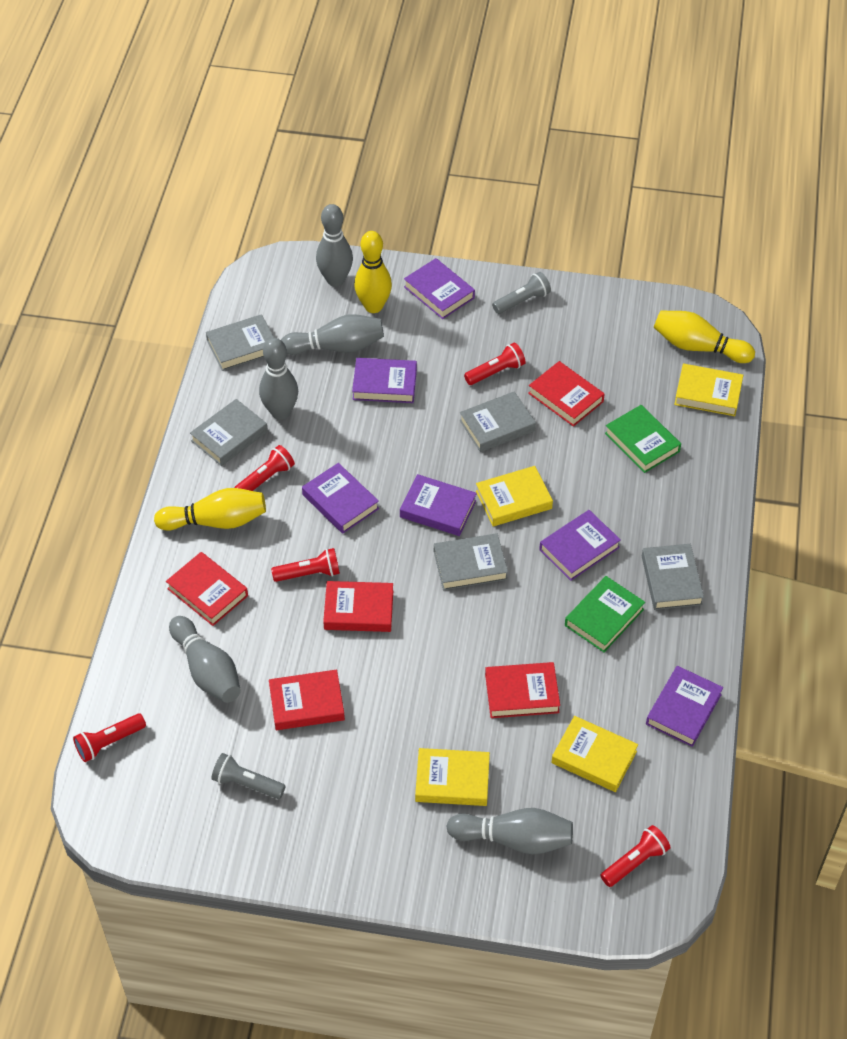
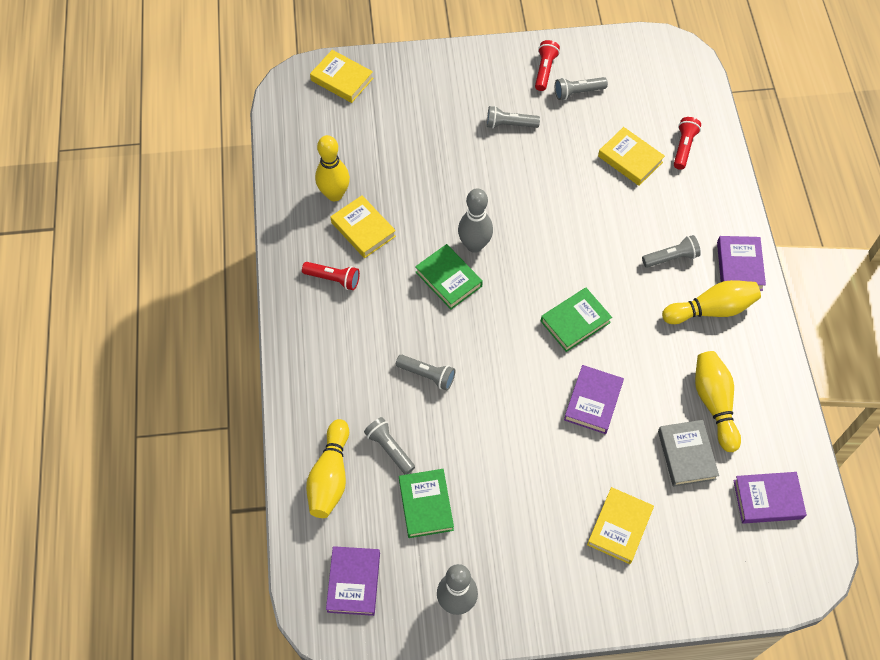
green book: 2 -> 3
grey book: 5 -> 1
grey bowling pin: 5 -> 2
grey flashlight: 2 -> 5
purple book: 6 -> 4
red book: 5 -> 0
red flashlight: 5 -> 3
yellow bowling pin: 3 -> 4

